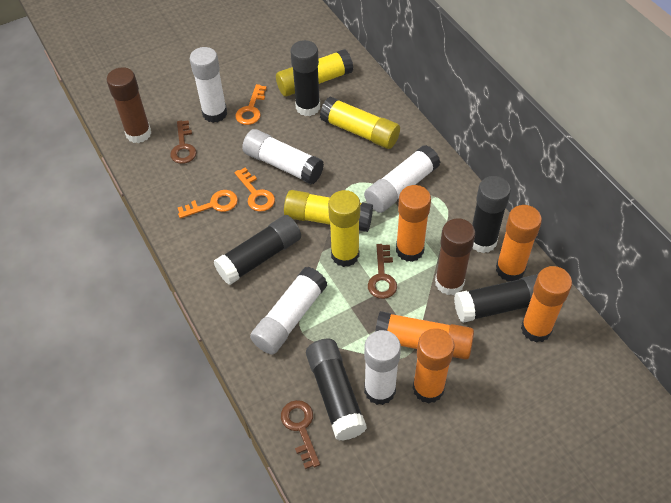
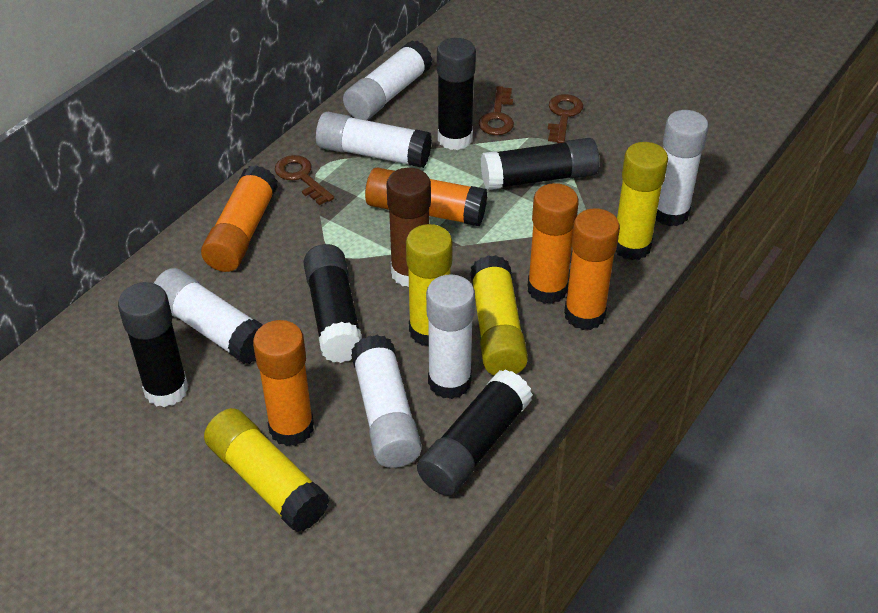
brown glue stick: 2 -> 1
orange key: 3 -> 0
white glue stick: 5 -> 6

